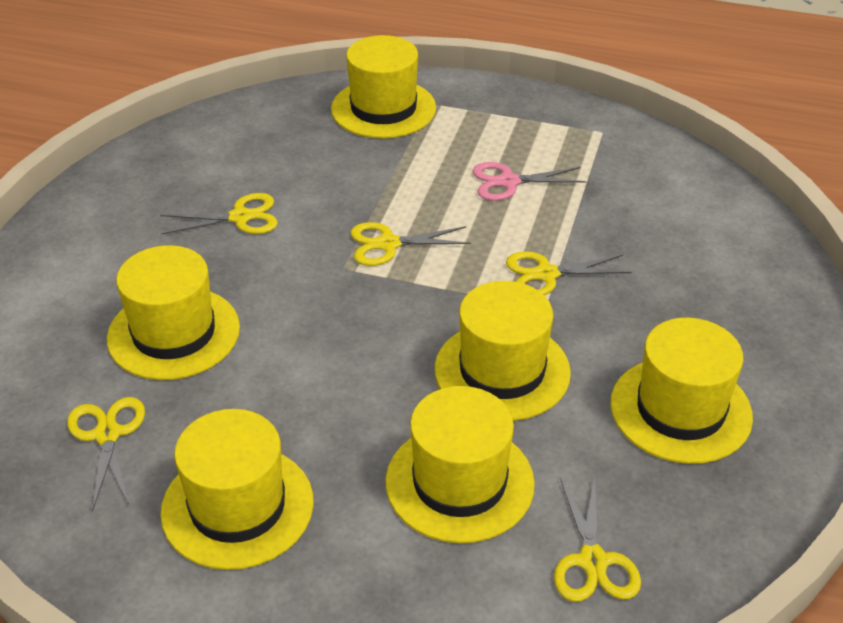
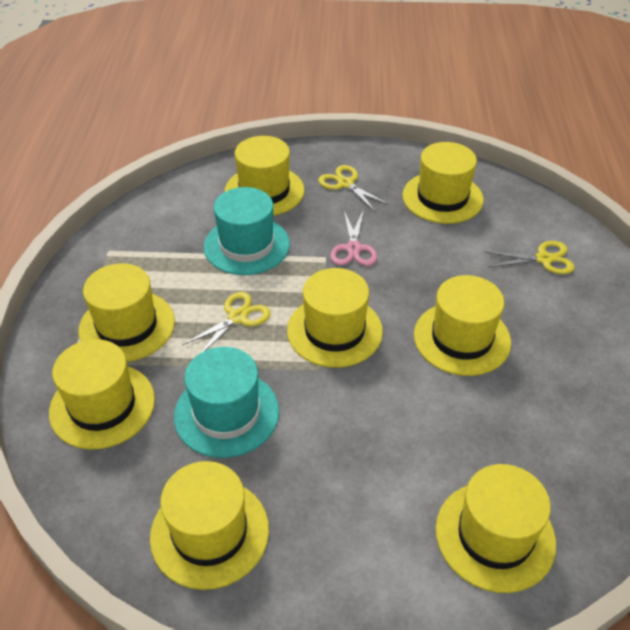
turquoise hat: 0 -> 2
yellow hat: 6 -> 8
yellow scissors: 5 -> 3

